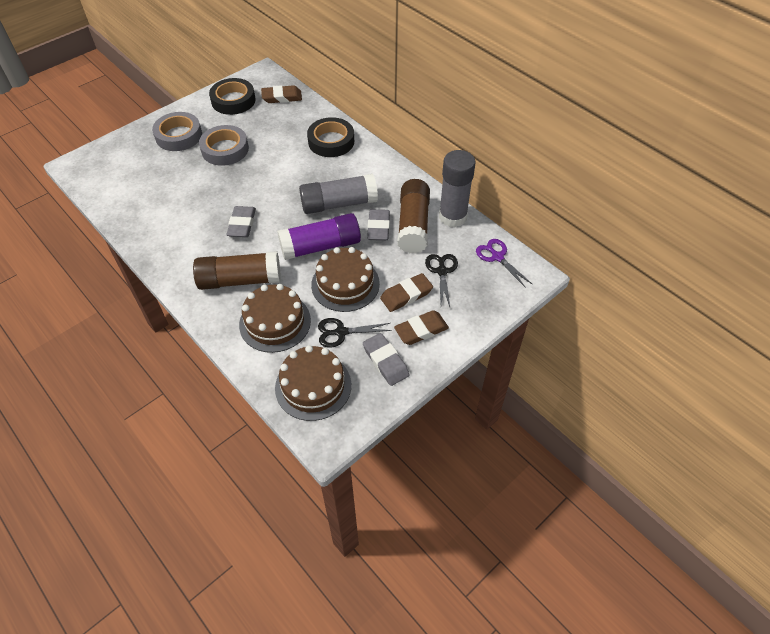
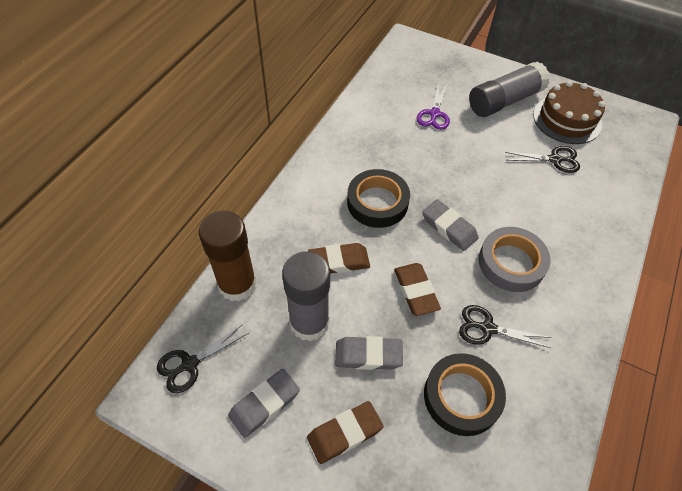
black scissors: 2 -> 3
brown cake: 3 -> 1
brown glue stick: 2 -> 1
grey tape: 2 -> 1
purple glue stick: 1 -> 0

